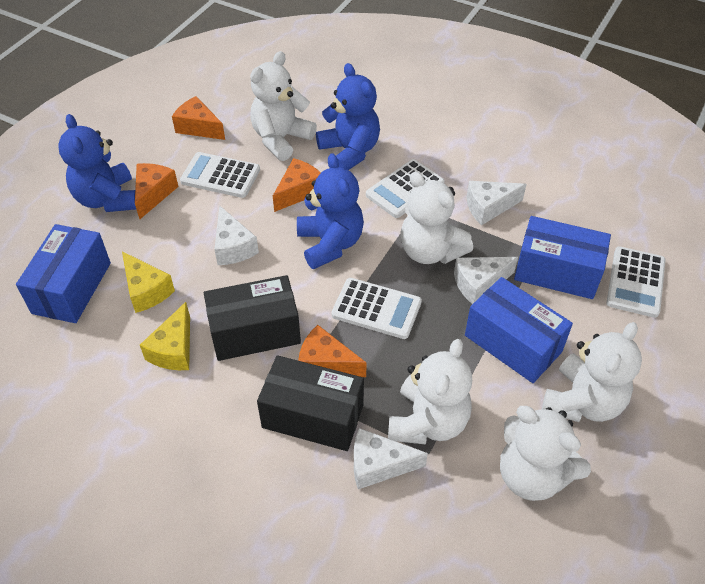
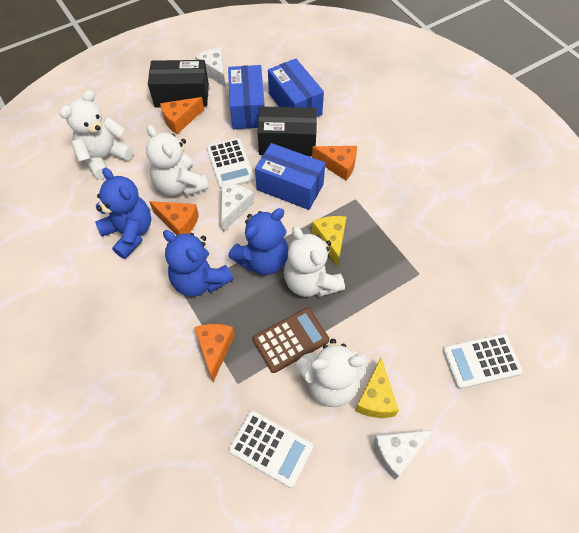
brown calculator: 0 -> 1
white calculator: 4 -> 3
white cheese: 4 -> 3
white teddy bear: 5 -> 4

